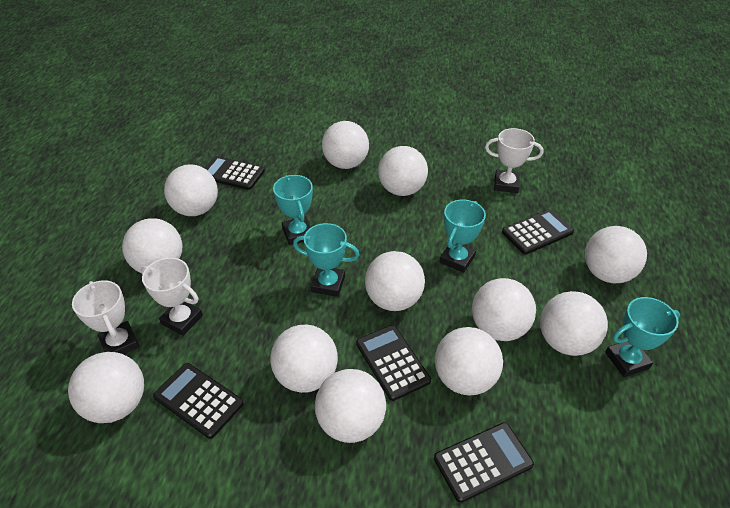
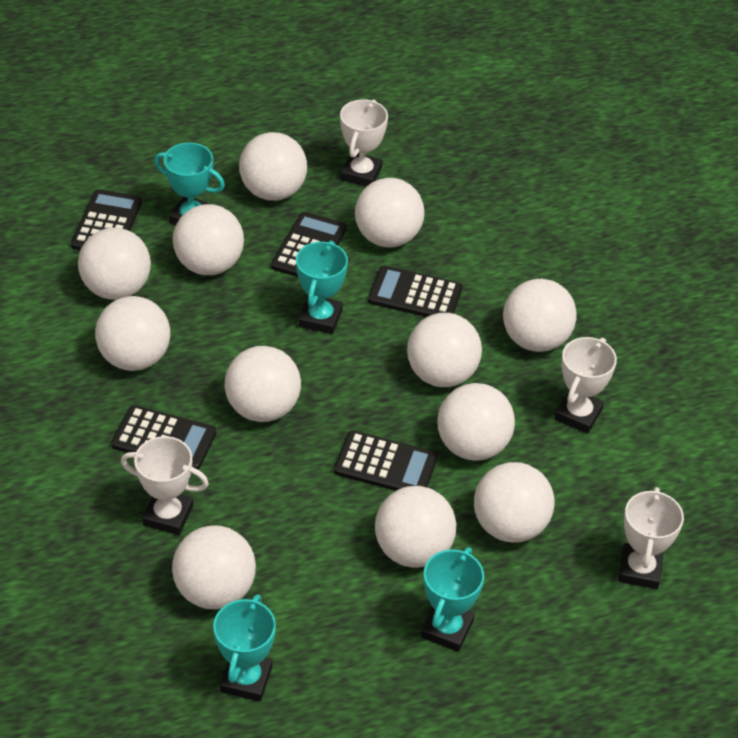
white trophy: 3 -> 4

